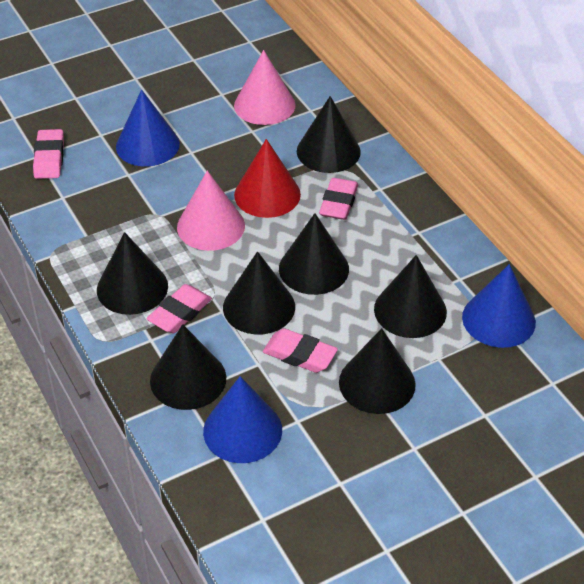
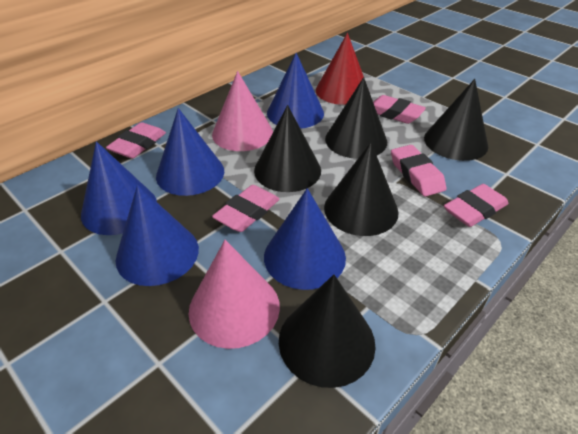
black cone: 7 -> 5
blue cone: 3 -> 5
pink eraser: 4 -> 5

